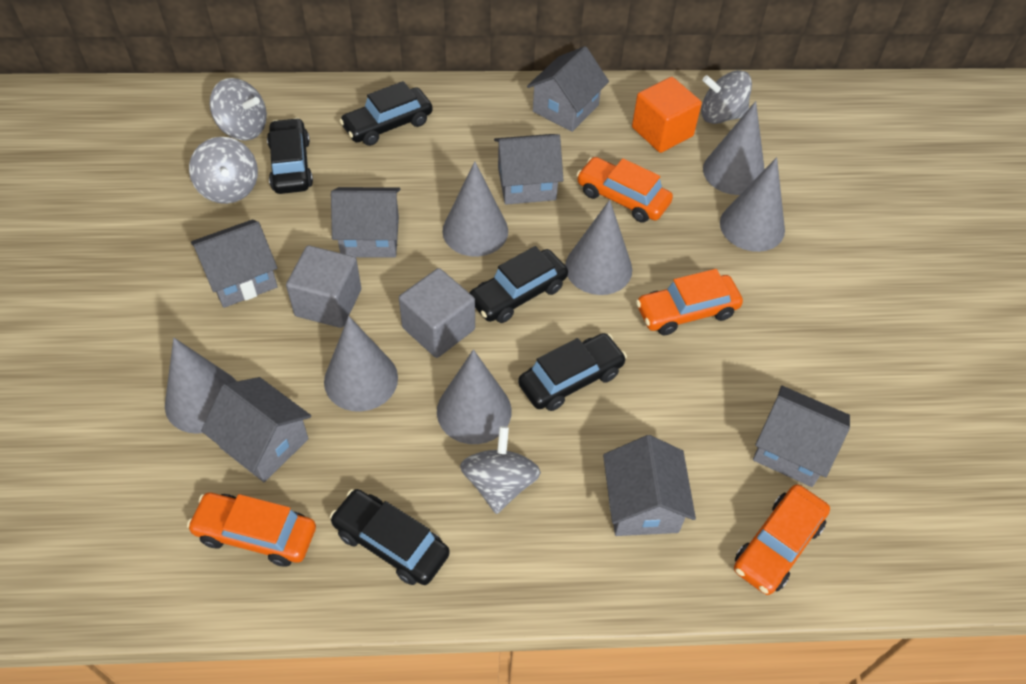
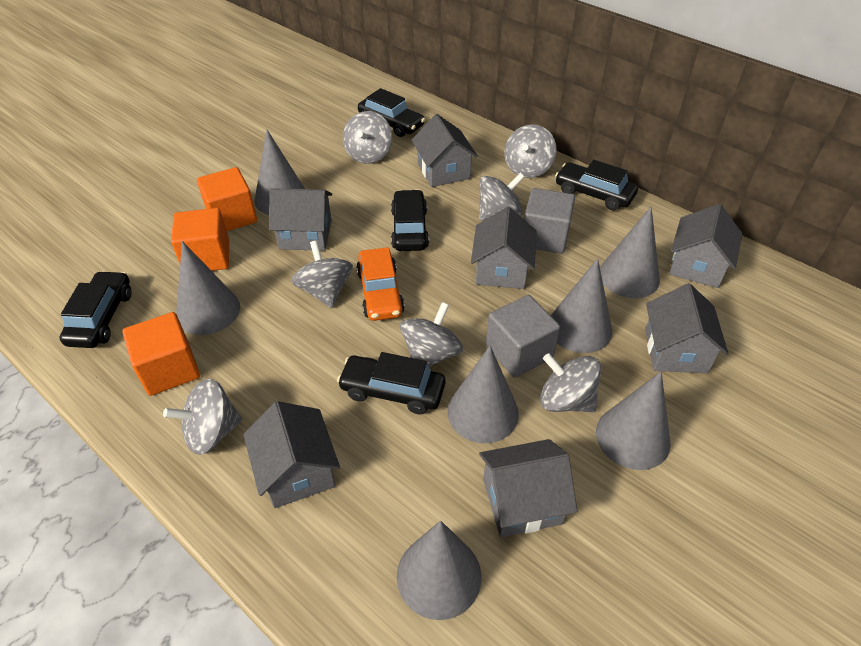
grey spinning top: 4 -> 7
orange car: 4 -> 1
orange cube: 1 -> 3

